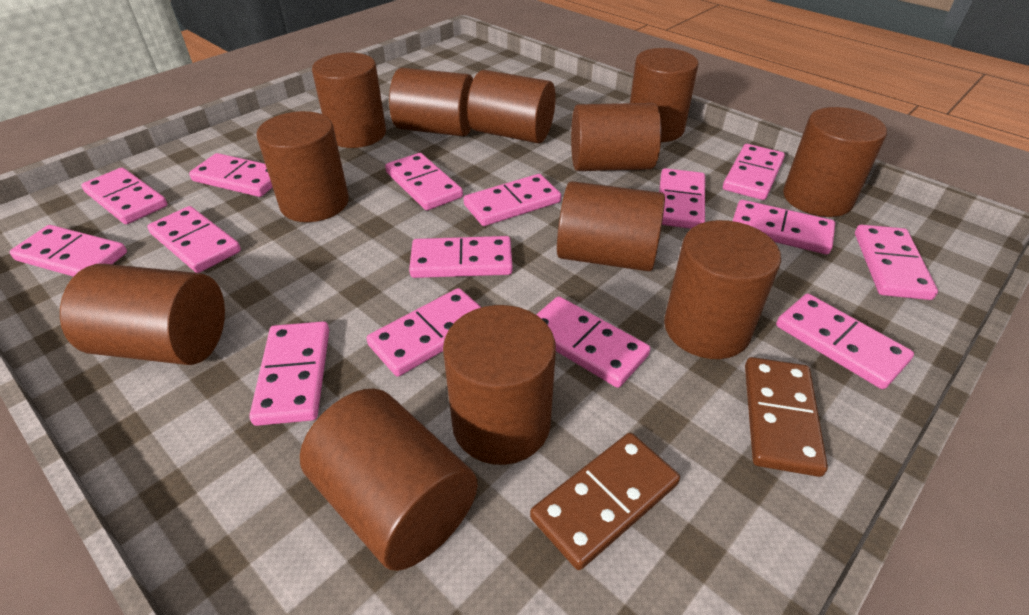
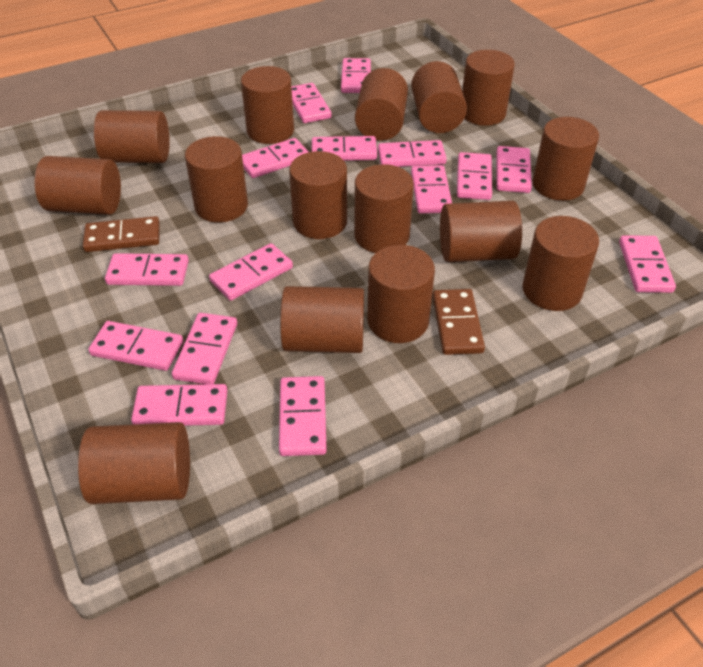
brown cylinder: 12 -> 15

